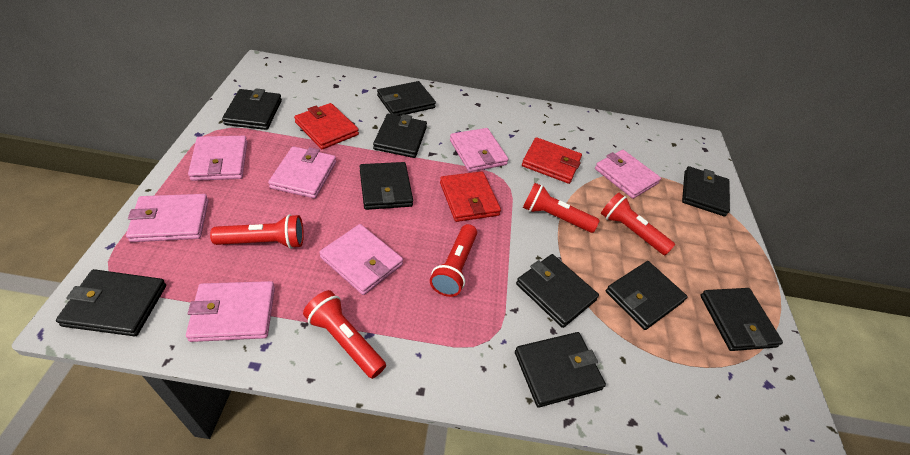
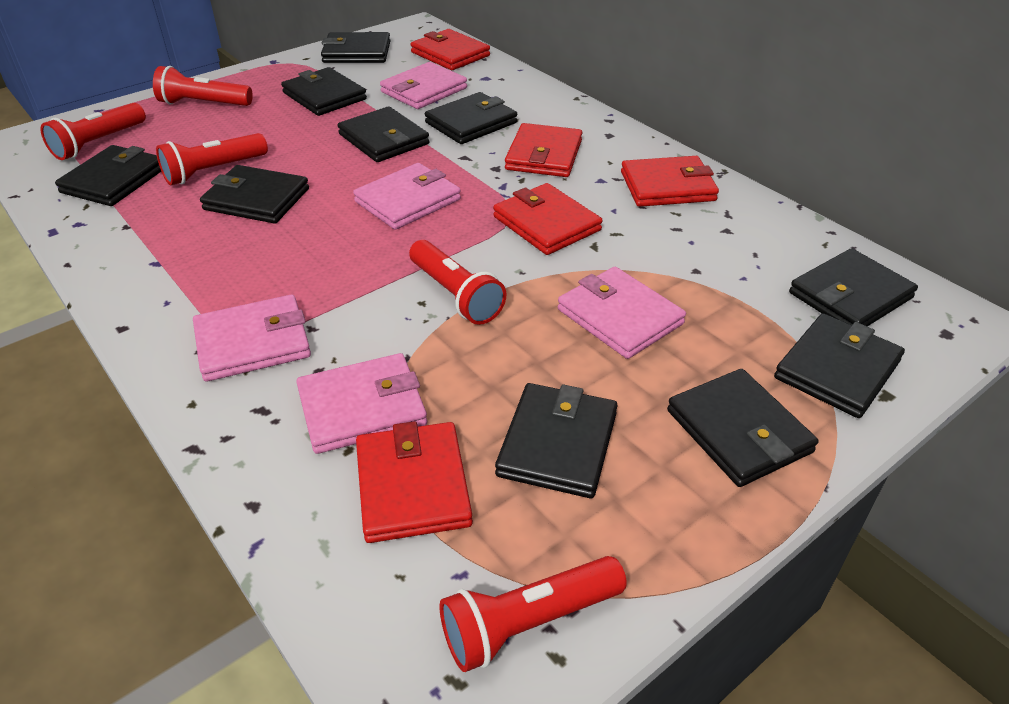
pink wallet: 7 -> 5
red wallet: 3 -> 5

